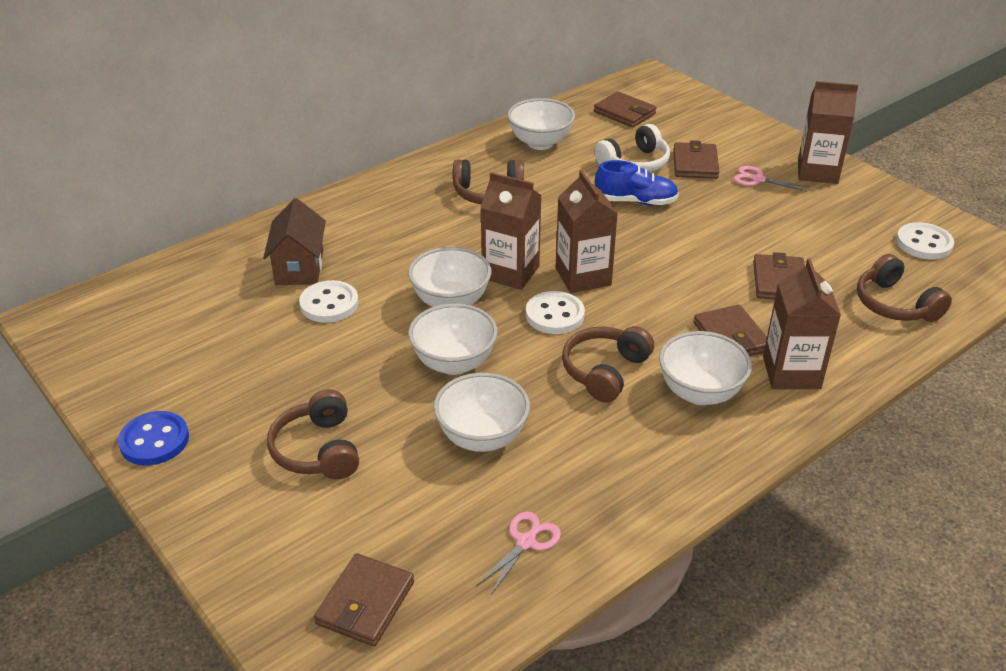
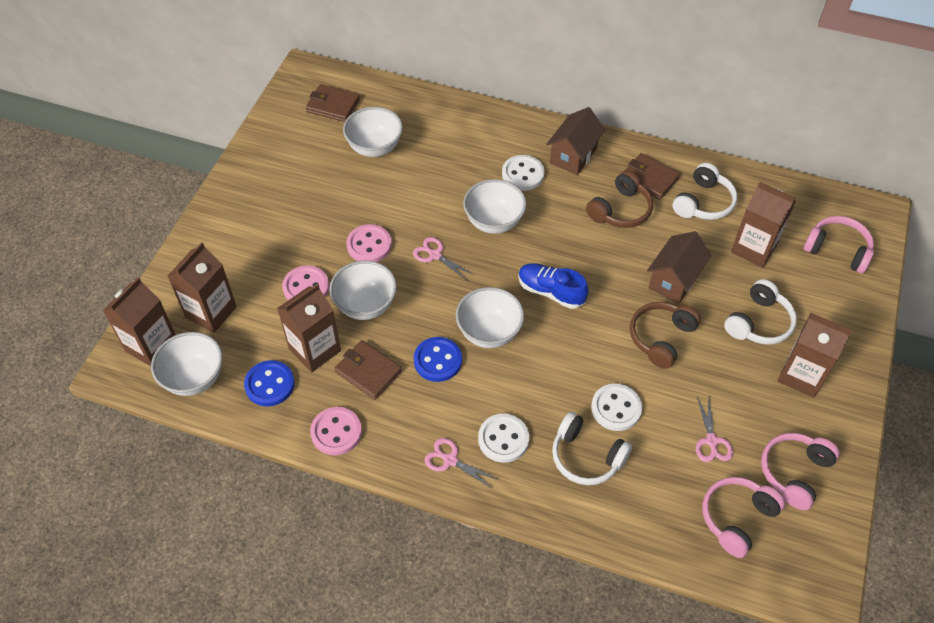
blue button: 1 -> 2
brown carton: 4 -> 5
brown headphones: 4 -> 2
brown house: 1 -> 2
brown wallet: 5 -> 3
pink button: 0 -> 3
pink headphones: 0 -> 3
pink scissors: 2 -> 3
white headphones: 1 -> 3

